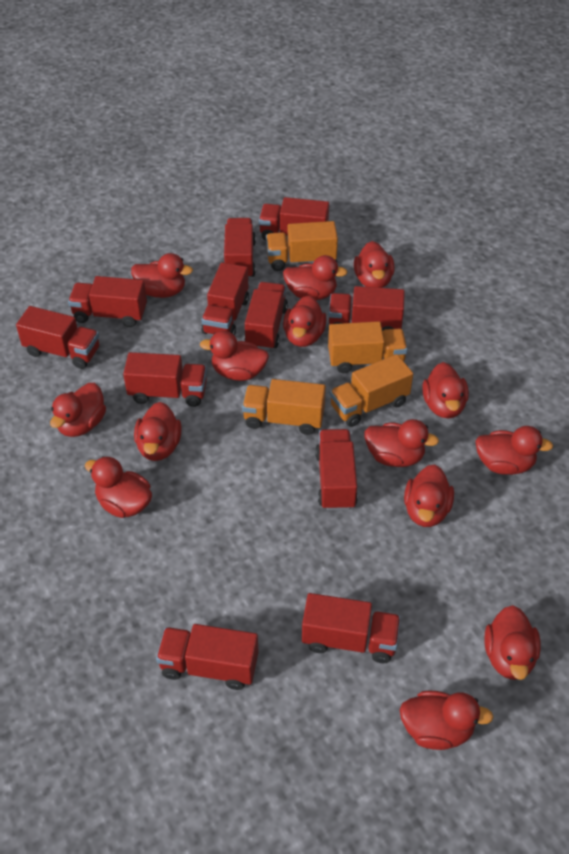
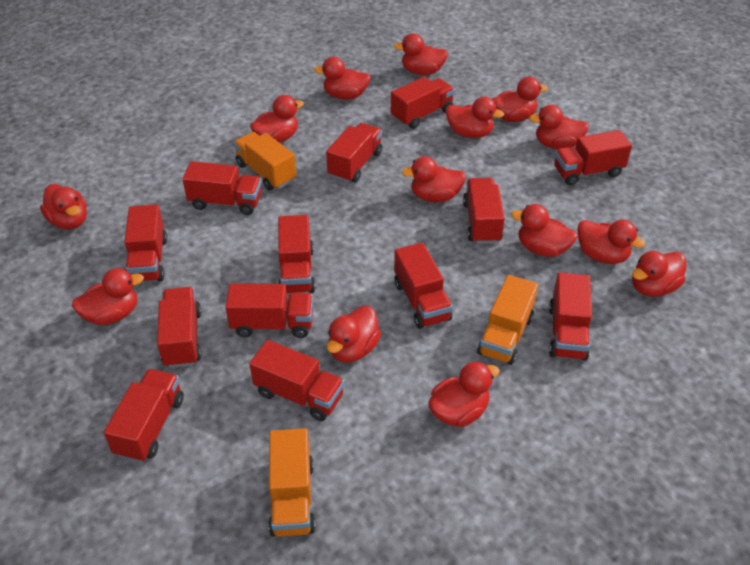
orange truck: 4 -> 3
red truck: 11 -> 13

